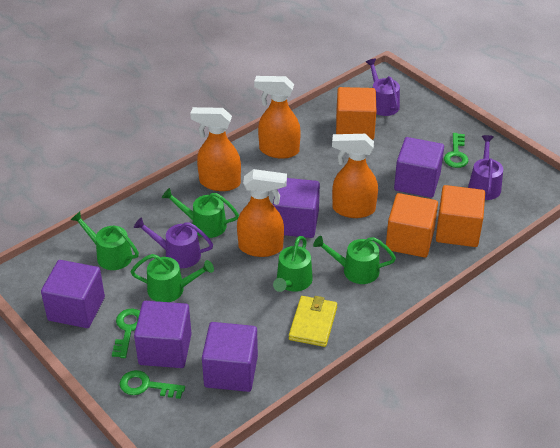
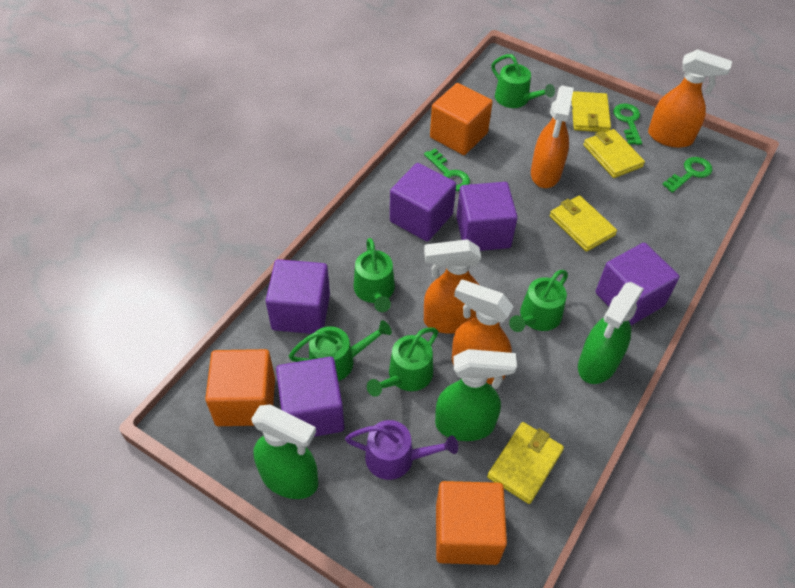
green spray bottle: 0 -> 3
purple watering can: 3 -> 1
yellow wallet: 1 -> 4

